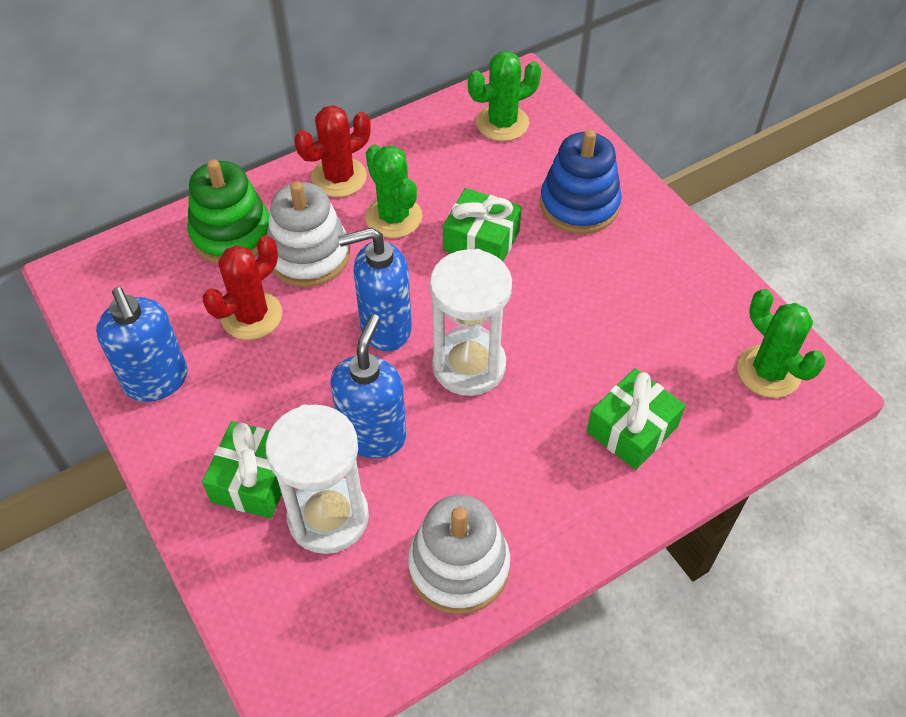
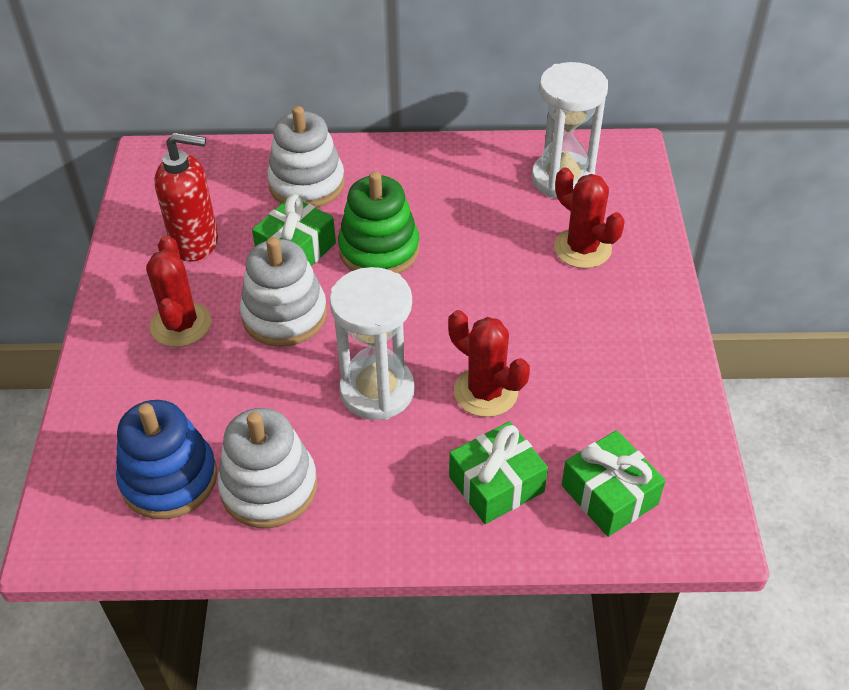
blue soap dispenser: 3 -> 0
green cactus: 3 -> 0
red cactus: 2 -> 3
red soap dispenser: 0 -> 1
white stacking toy: 2 -> 3

